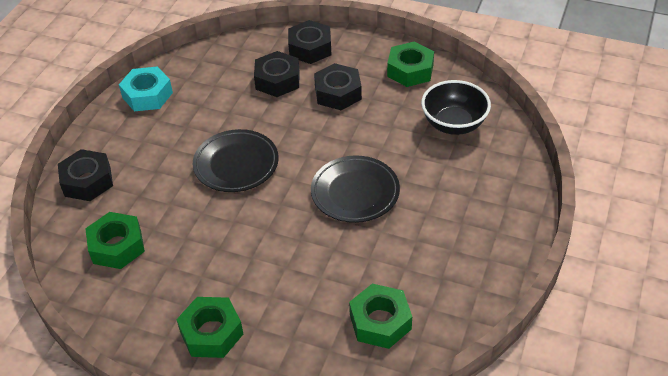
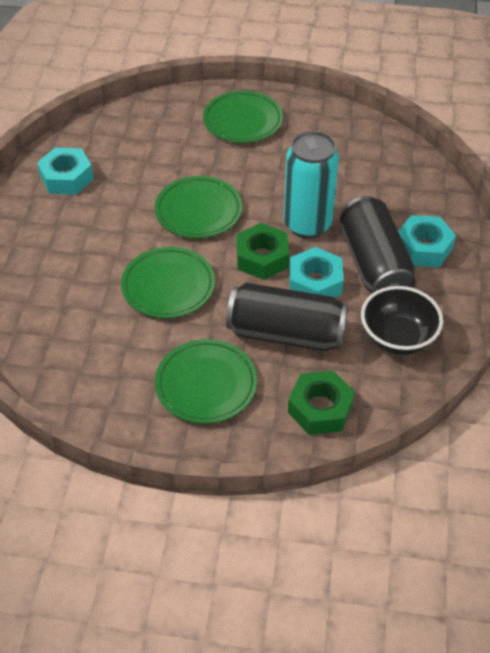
black can: 0 -> 2
black nut: 4 -> 0
black plate: 2 -> 0
green nut: 4 -> 2
green plate: 0 -> 4
turquoise can: 0 -> 1
turquoise nut: 1 -> 3

